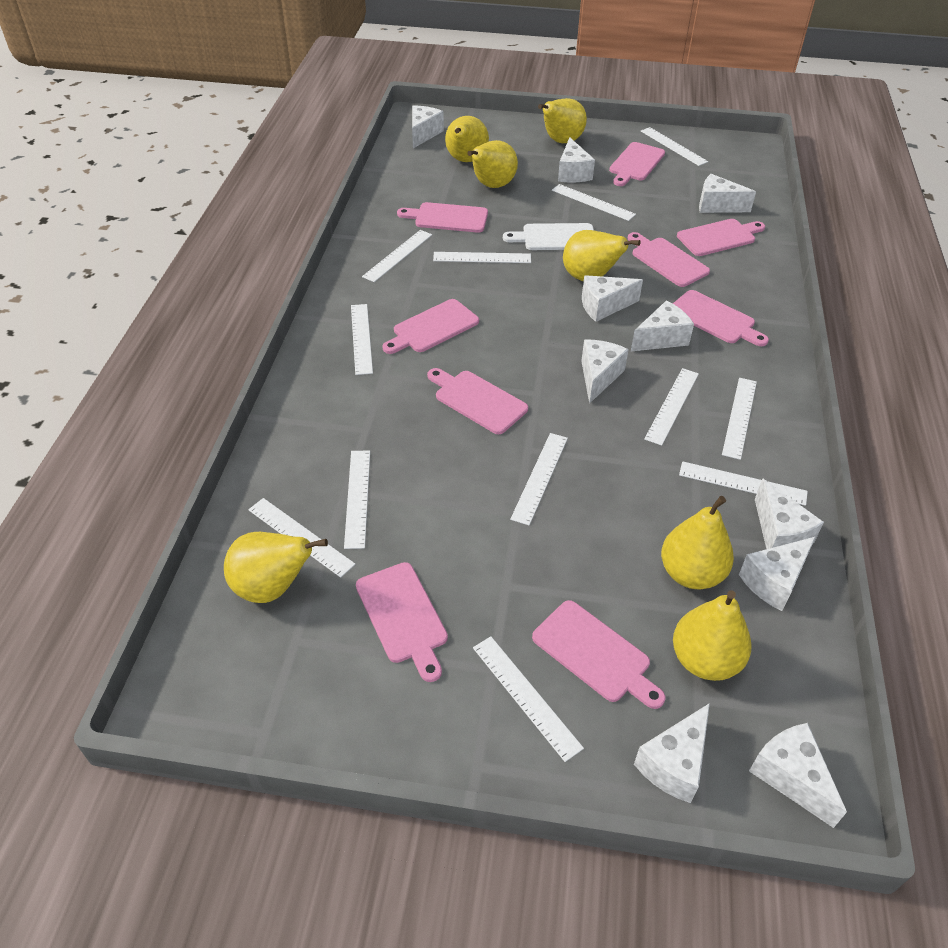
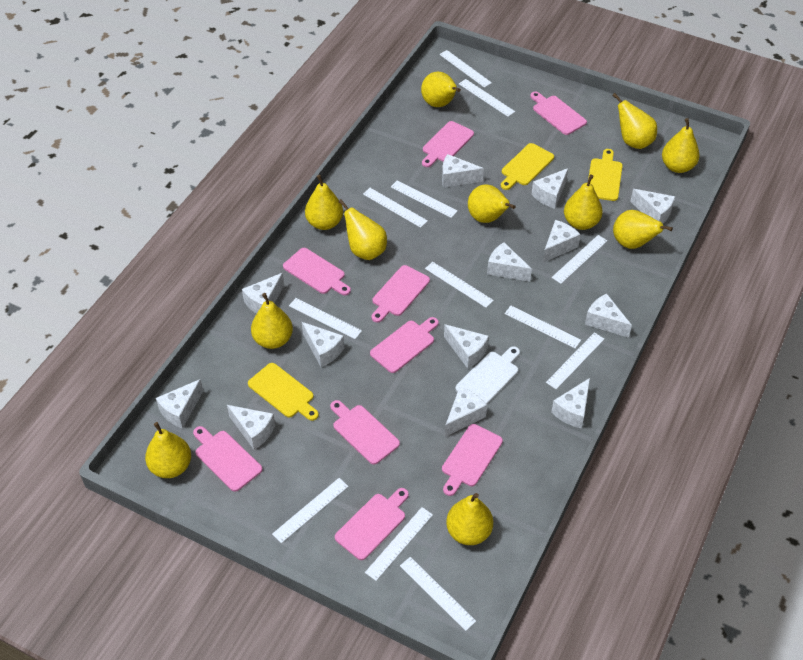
white cheese: 10 -> 13
yellow cutting board: 0 -> 3
yellow pear: 7 -> 11

